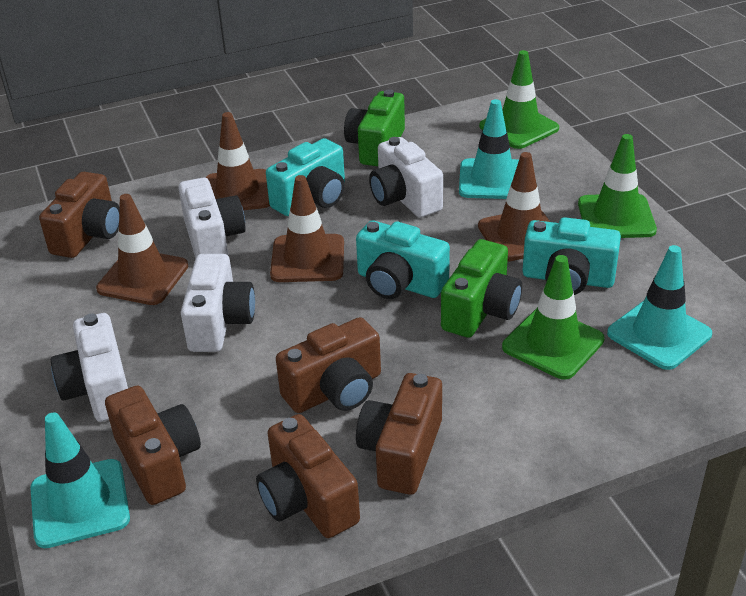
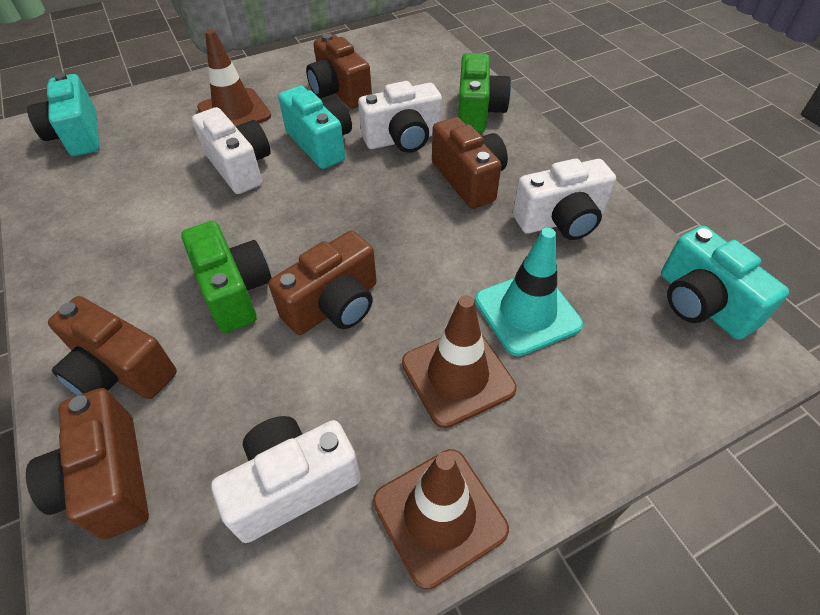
brown traffic cone: 4 -> 3
green traffic cone: 3 -> 0
turquoise traffic cone: 3 -> 1

